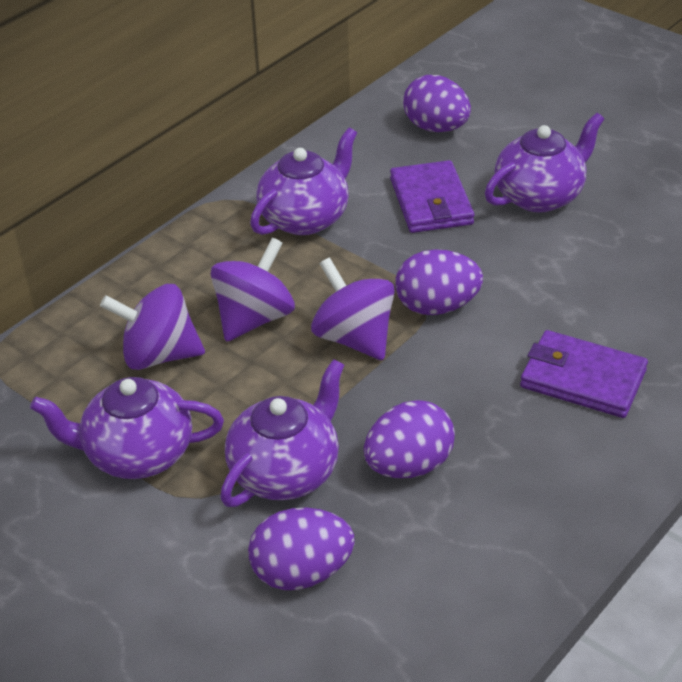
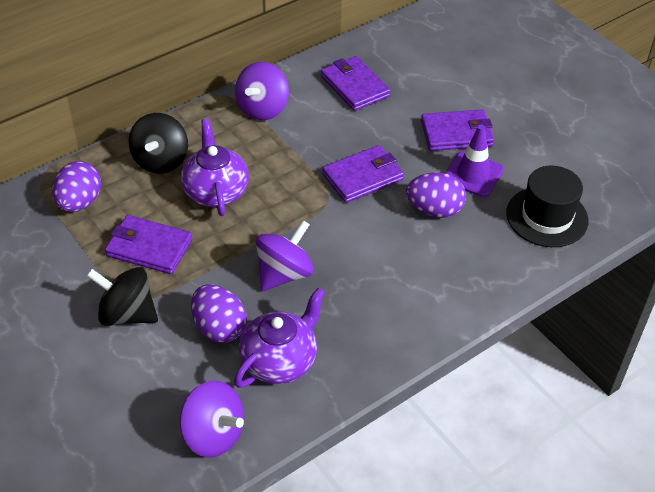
black hat: 0 -> 1
black spinning top: 0 -> 2
purple egg: 4 -> 3
purple teapot: 4 -> 2
purple traffic cone: 0 -> 1
purple wallet: 2 -> 4

